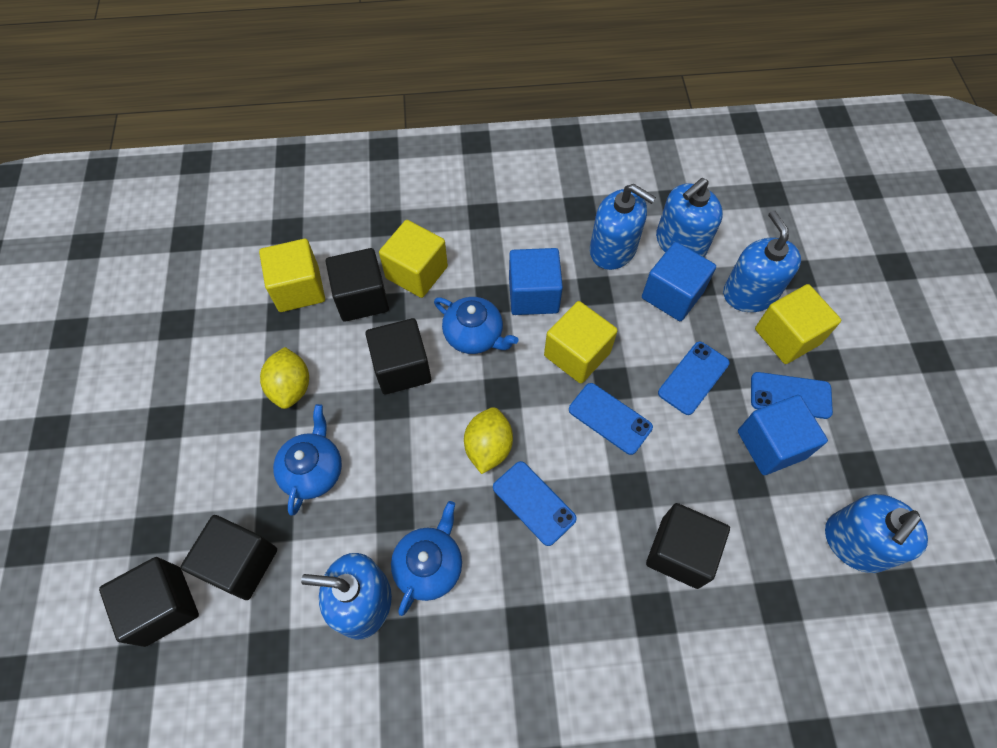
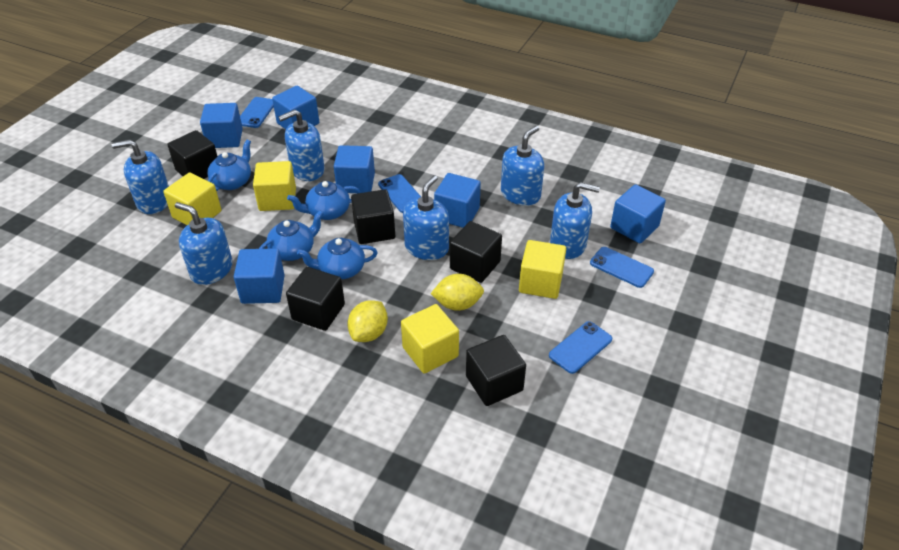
blue cube: 3 -> 6
blue soap dispenser: 5 -> 6
blue teapot: 3 -> 4

